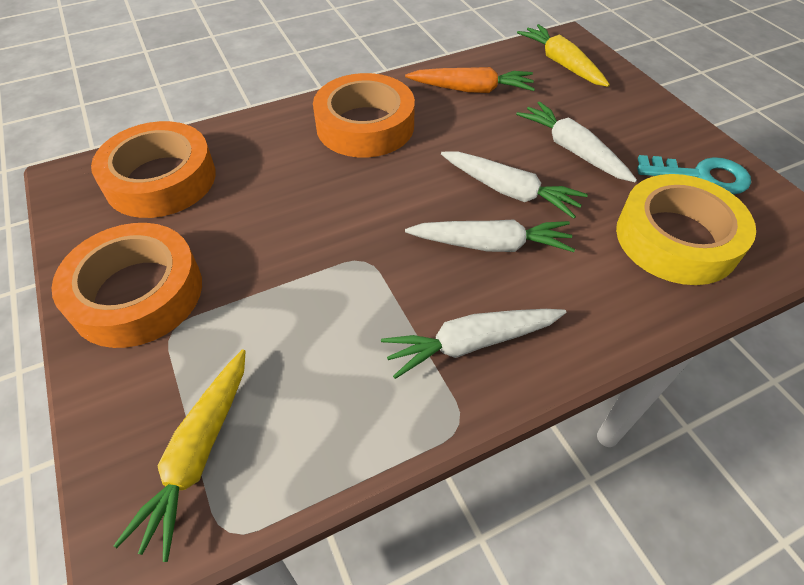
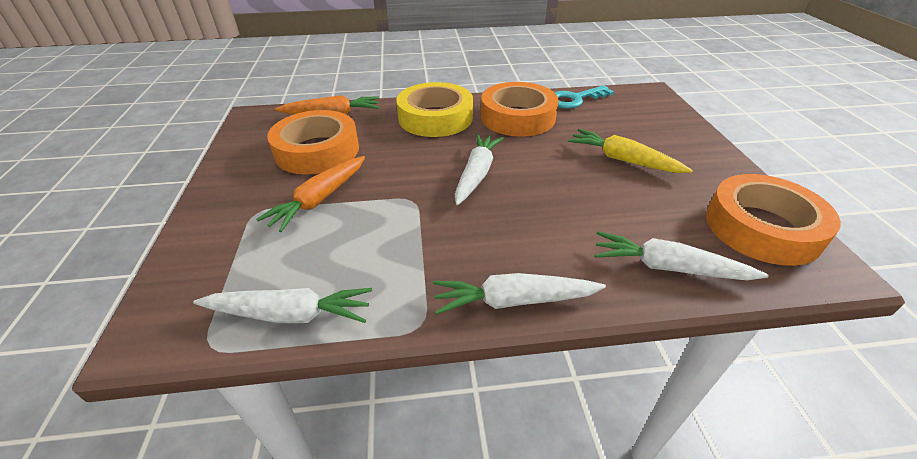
orange carrot: 1 -> 2
yellow carrot: 2 -> 1

